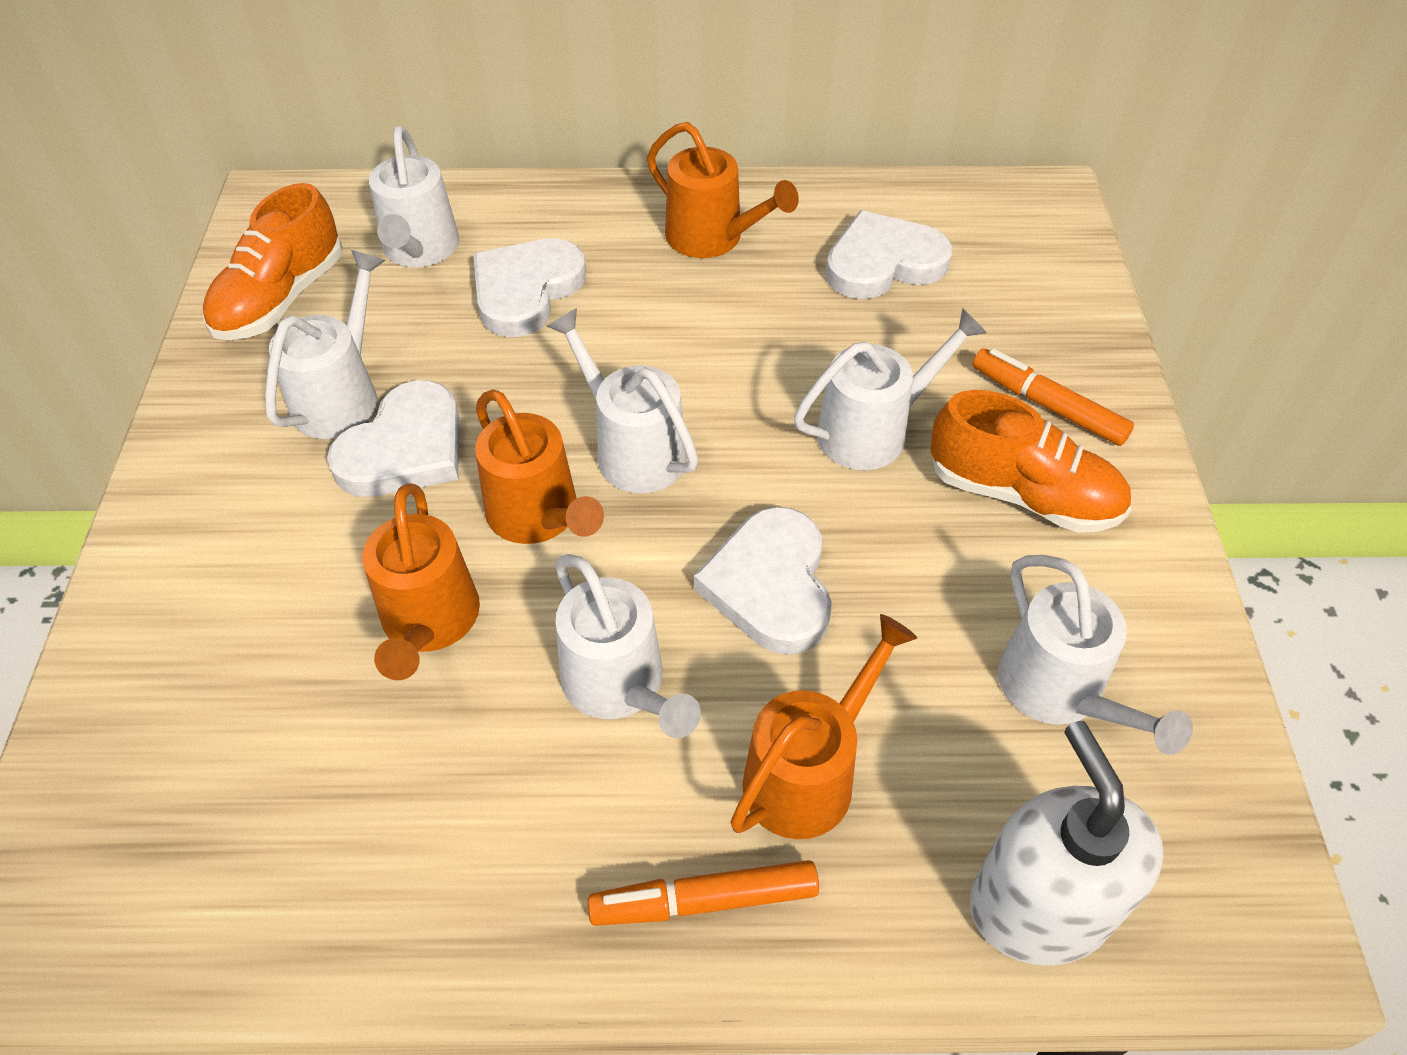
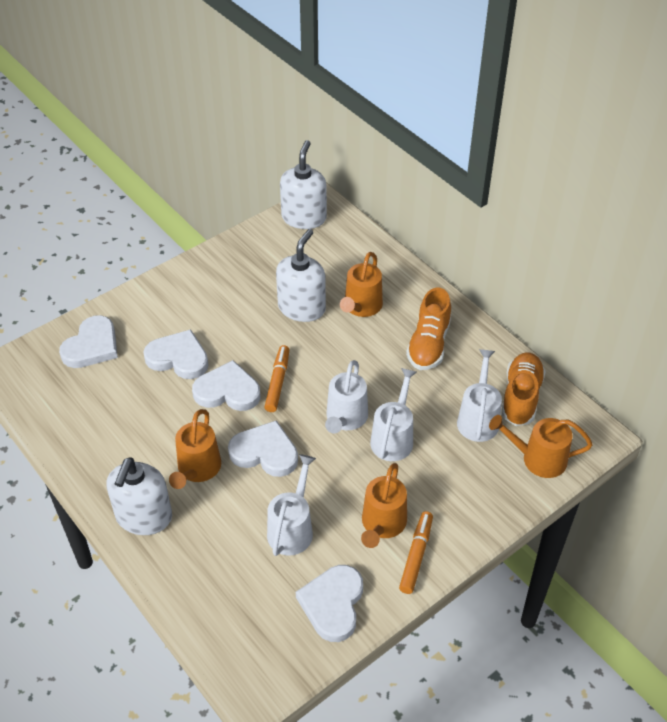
white heart: 4 -> 5
white soap dispenser: 1 -> 3
white watering can: 6 -> 4

